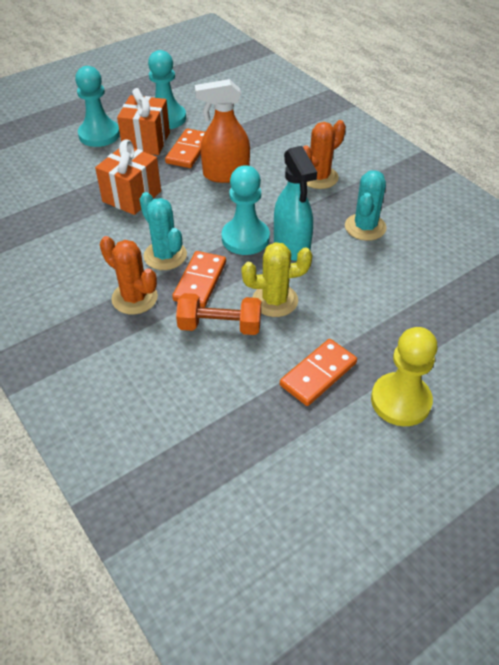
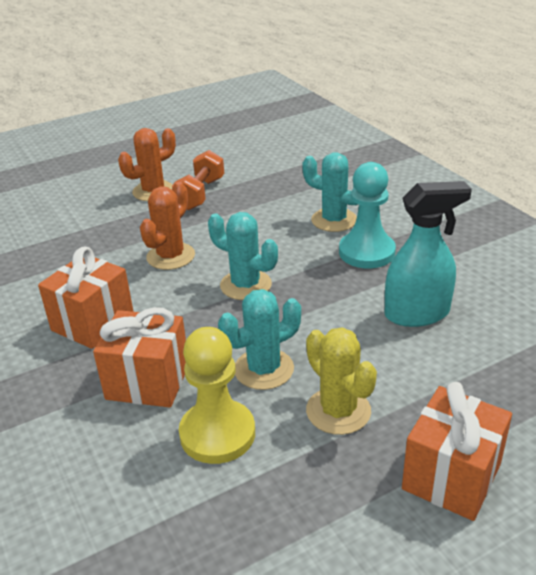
orange domino: 3 -> 0
orange gift: 2 -> 3
orange spray bottle: 1 -> 0
turquoise cactus: 2 -> 3
turquoise pawn: 3 -> 1

